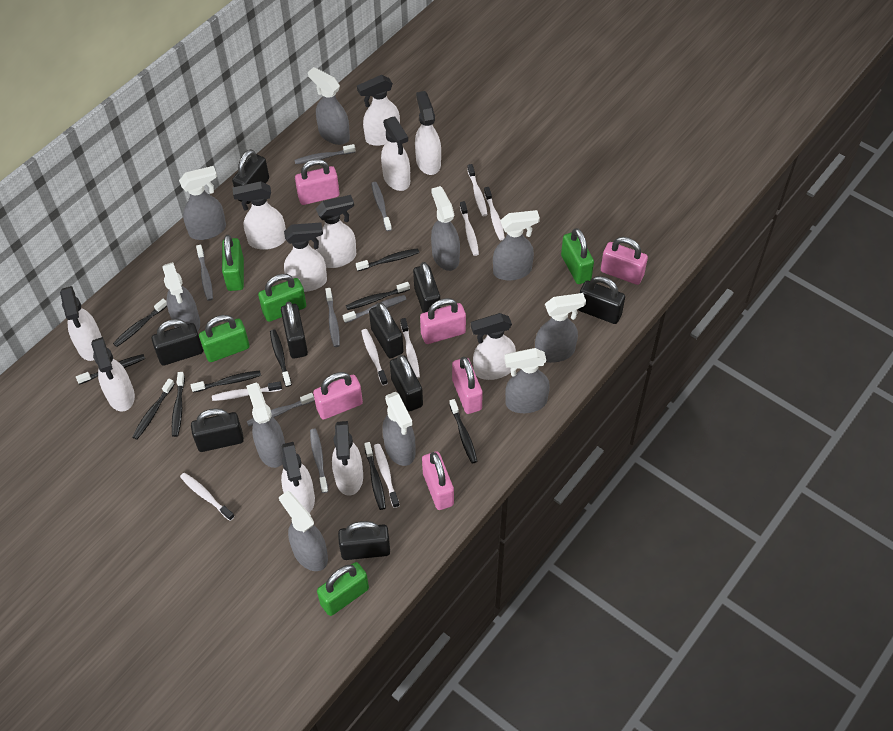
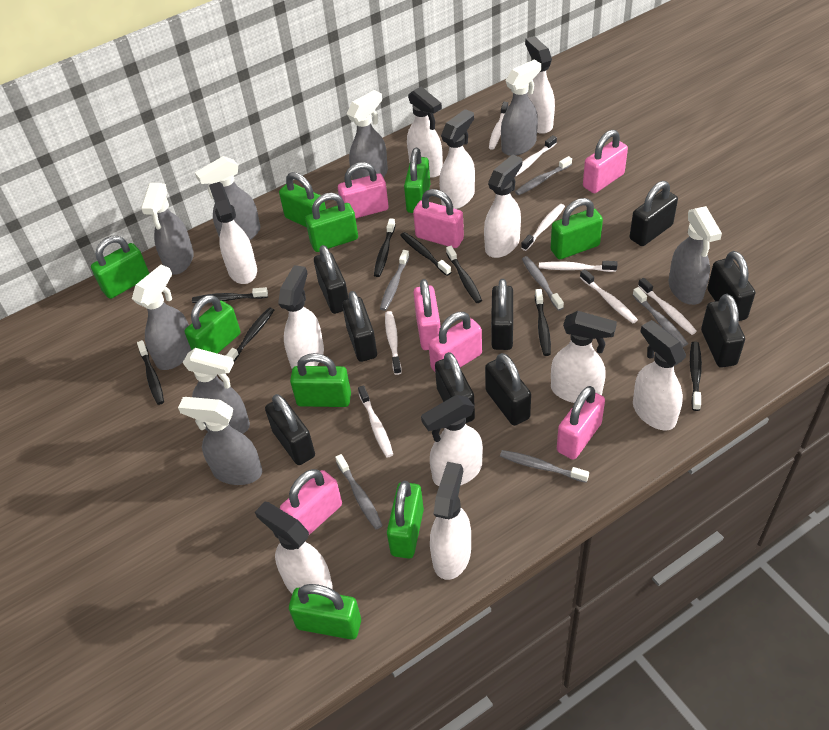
black toothbrush: 10 -> 8
green padlock: 5 -> 9
grey spray bottle: 10 -> 8
grey toothbrush: 7 -> 6
pink padlock: 6 -> 7

